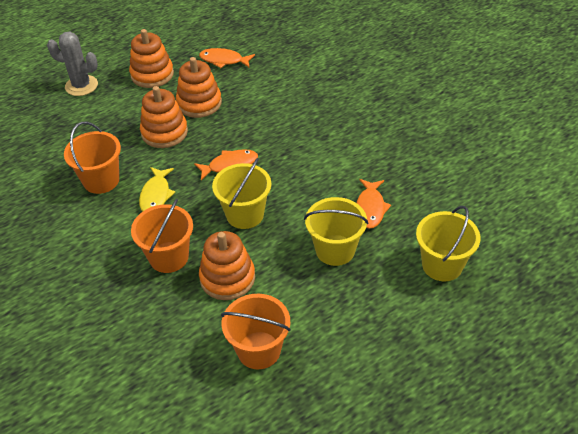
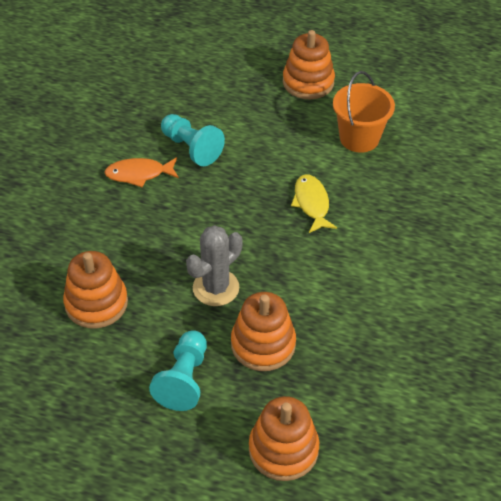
orange bucket: 3 -> 1
orange fish: 3 -> 1
turquoise pawn: 0 -> 2
yellow bucket: 3 -> 0

